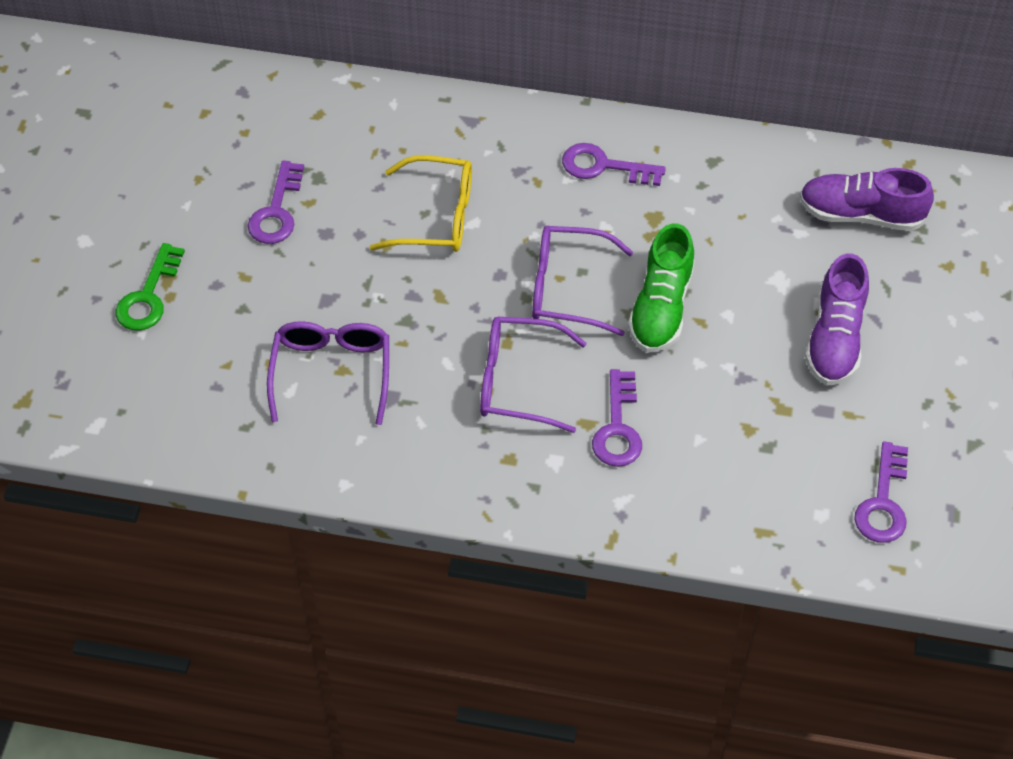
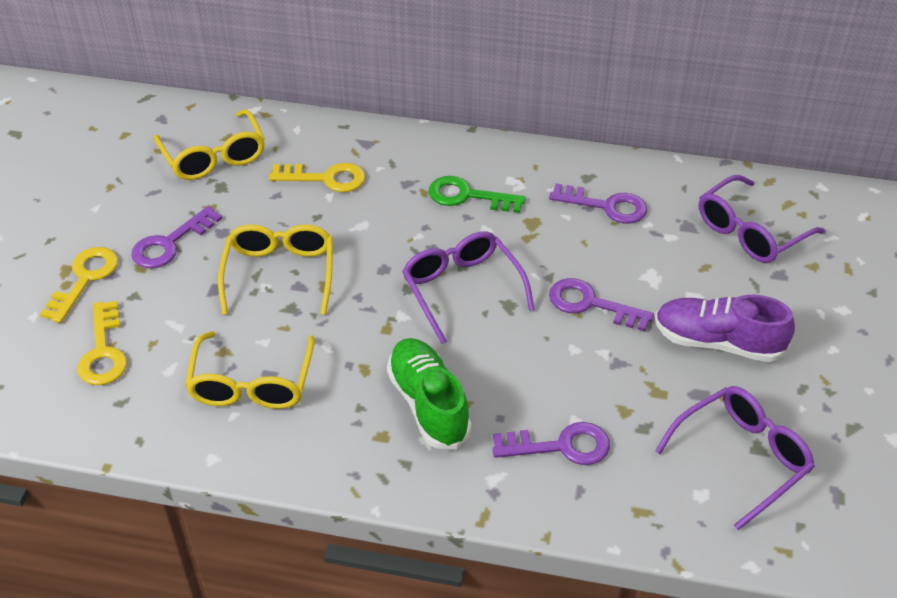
purple shoe: 2 -> 1
yellow glasses: 1 -> 3
yellow key: 0 -> 3

